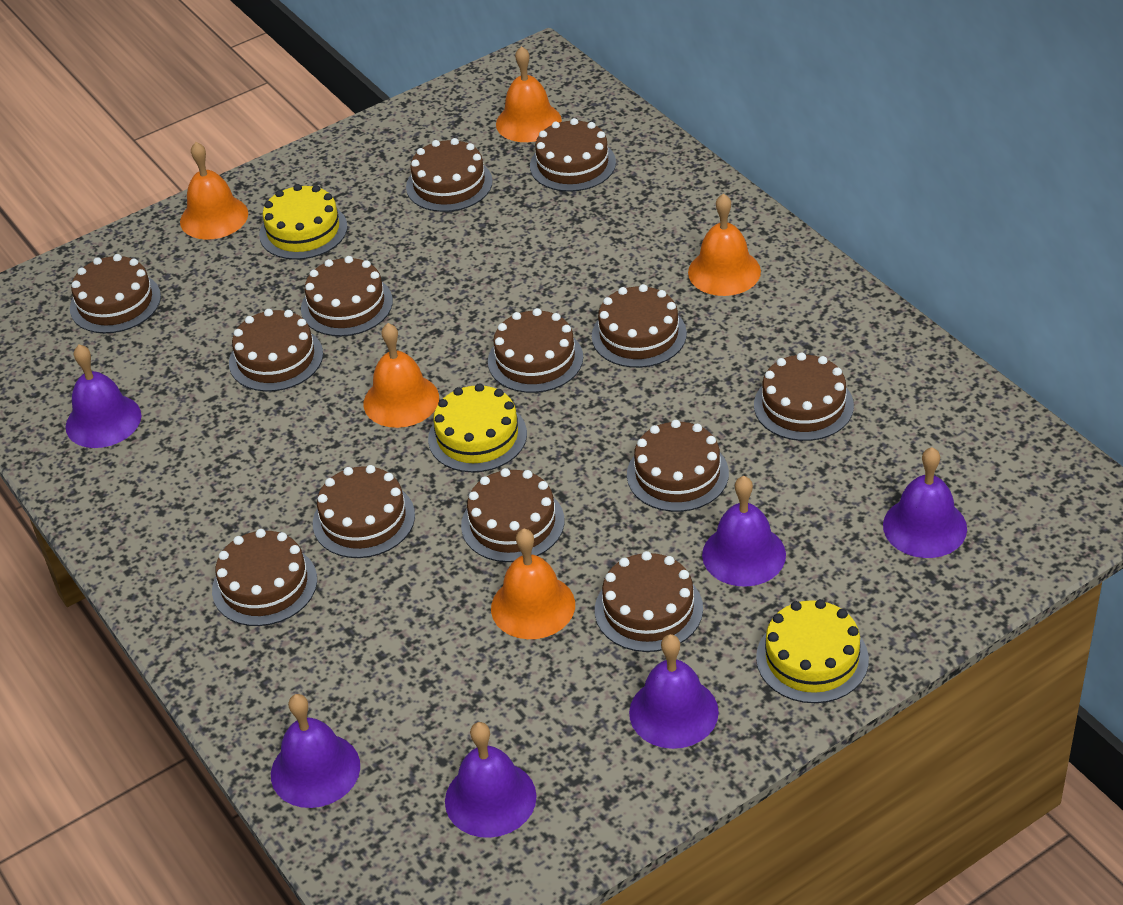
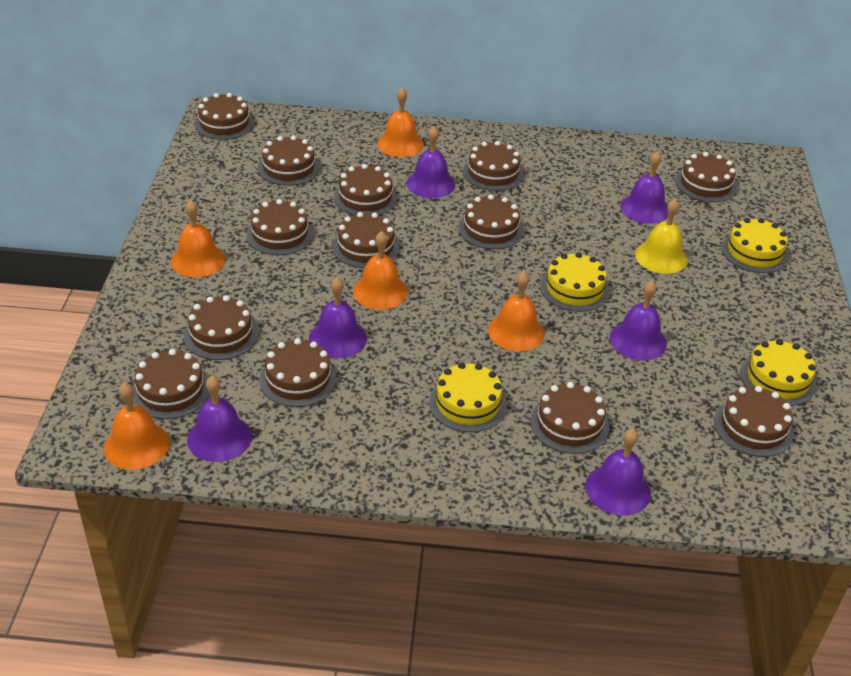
yellow bell: 0 -> 1
yellow cake: 3 -> 4

